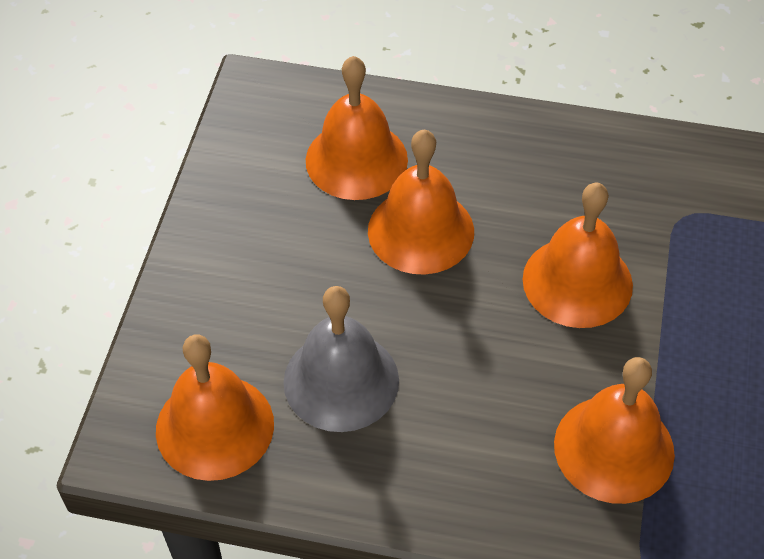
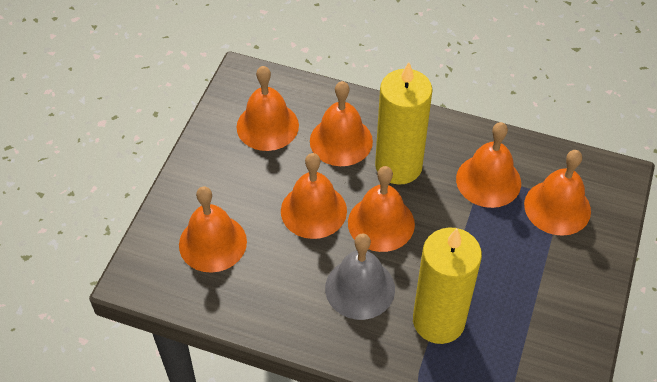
orange bell: 5 -> 7
yellow candle: 0 -> 2

